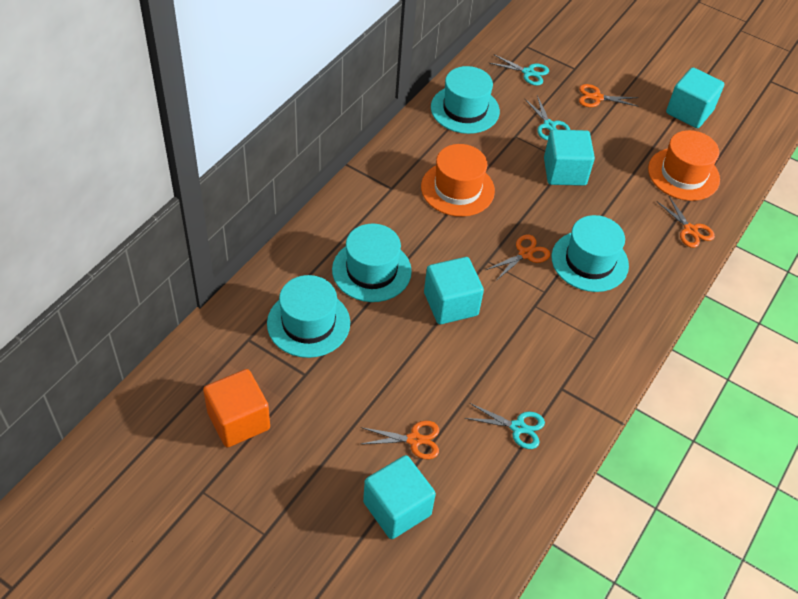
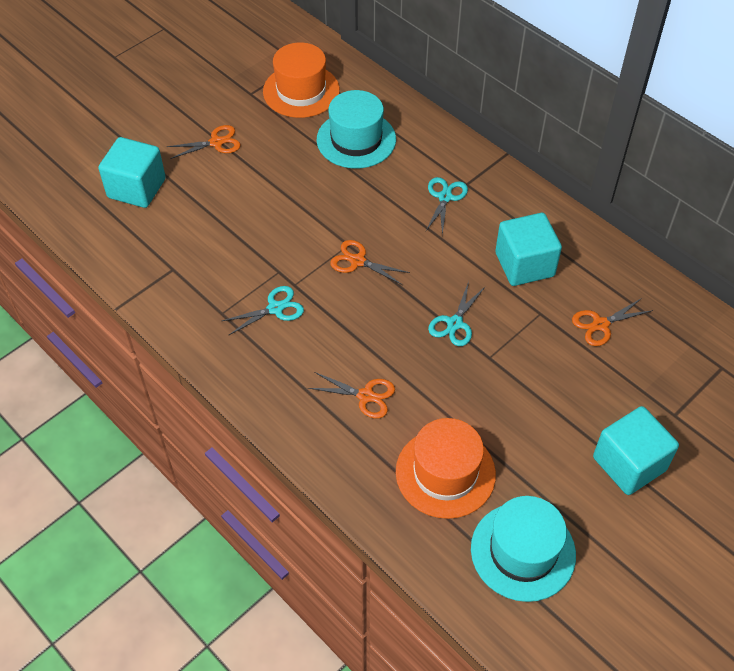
orange cube: 1 -> 0
turquoise cube: 4 -> 3
turquoise hat: 4 -> 2

